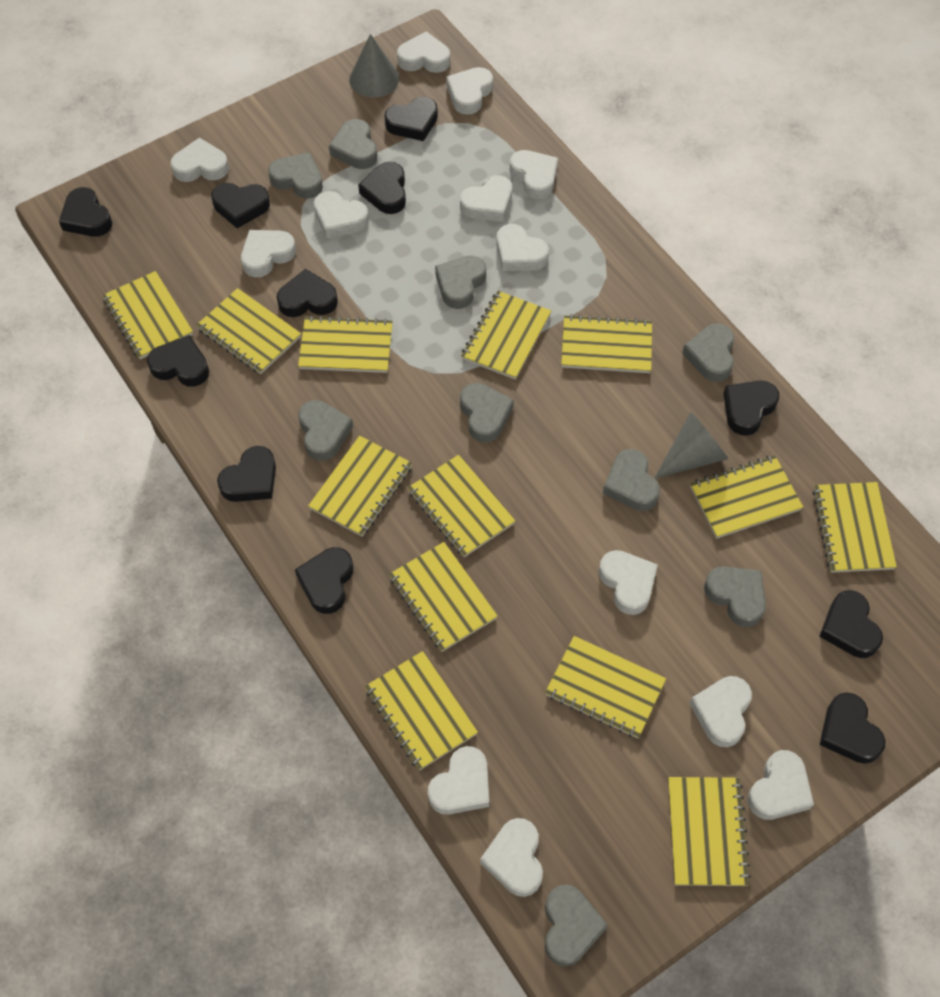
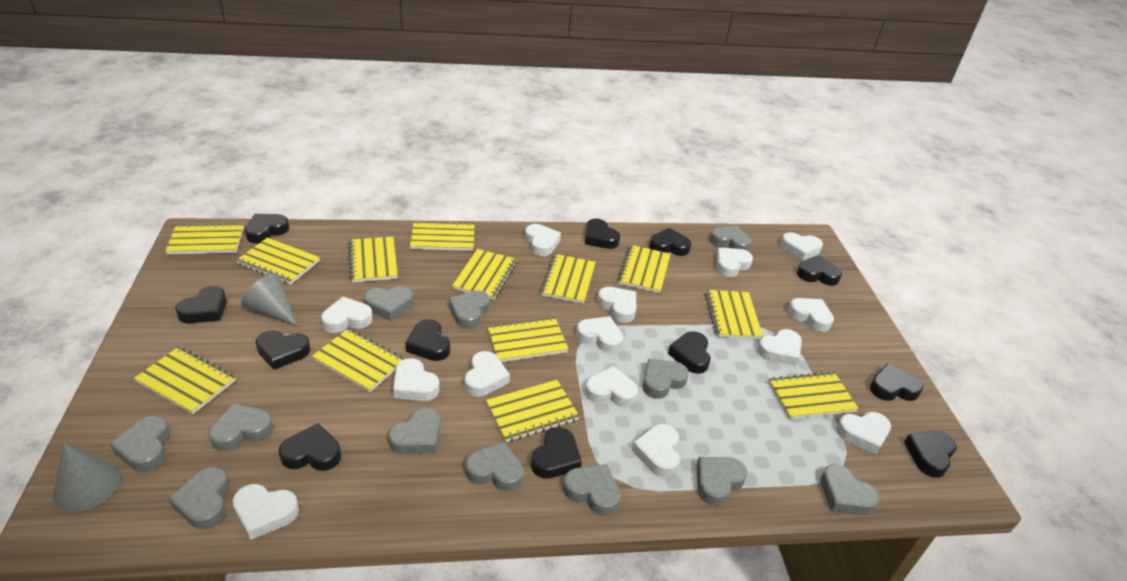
black heart: 11 -> 12
grey heart: 9 -> 12
white heart: 13 -> 14

